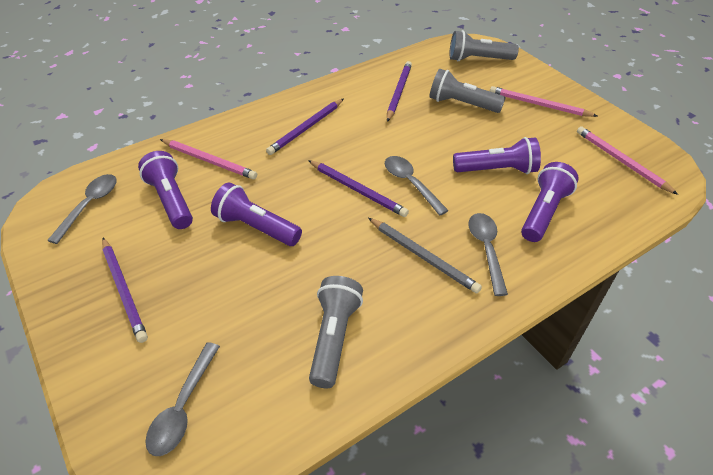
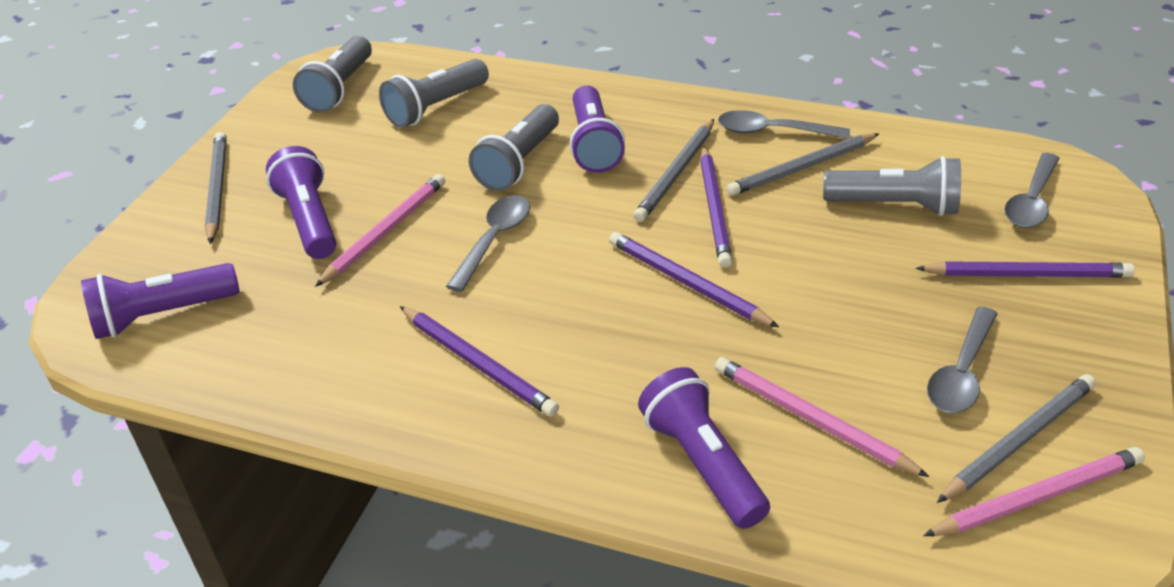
grey flashlight: 3 -> 4
grey pencil: 1 -> 4

